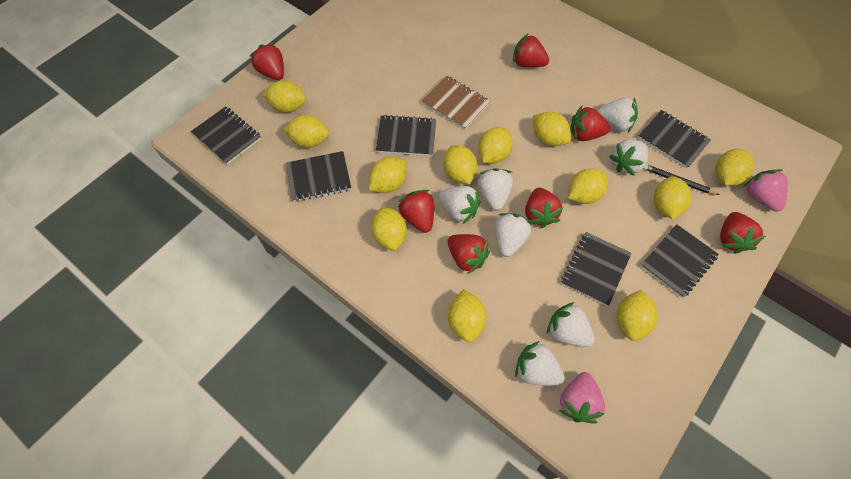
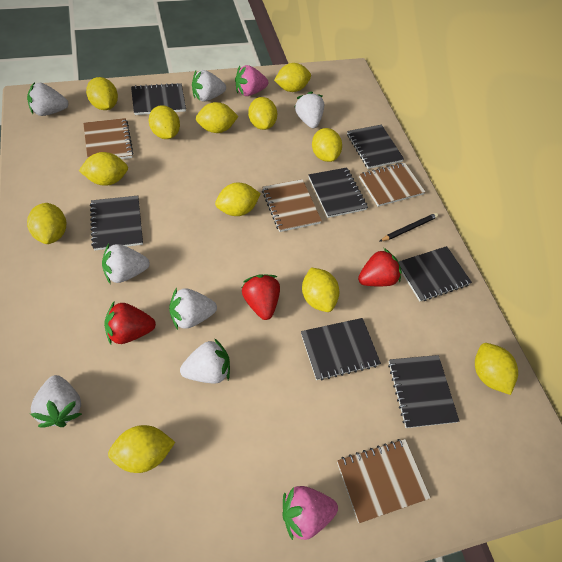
black notebook: 6 -> 7
brown notebook: 1 -> 4
red strawberry: 7 -> 3

